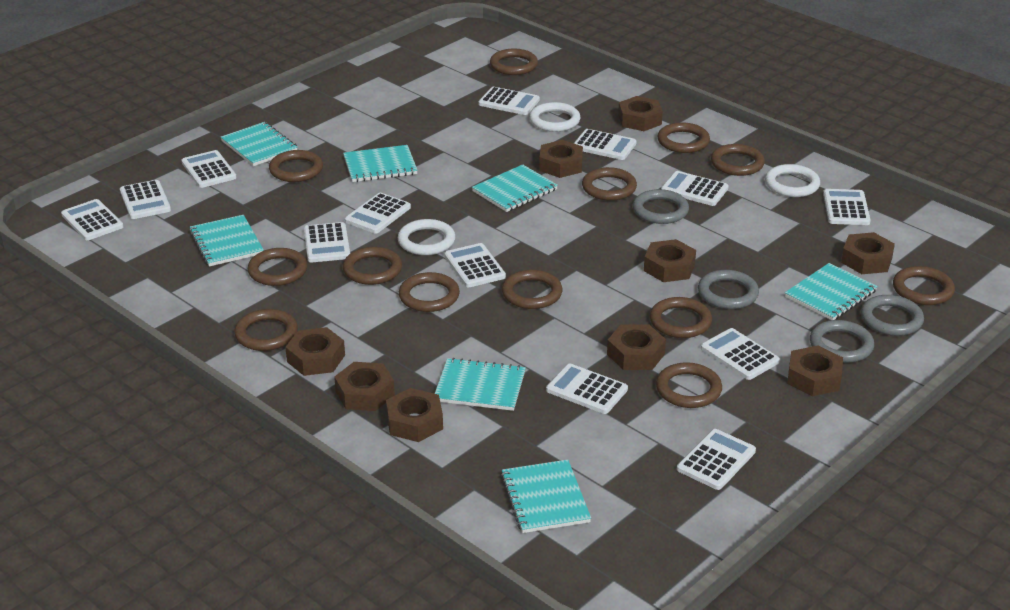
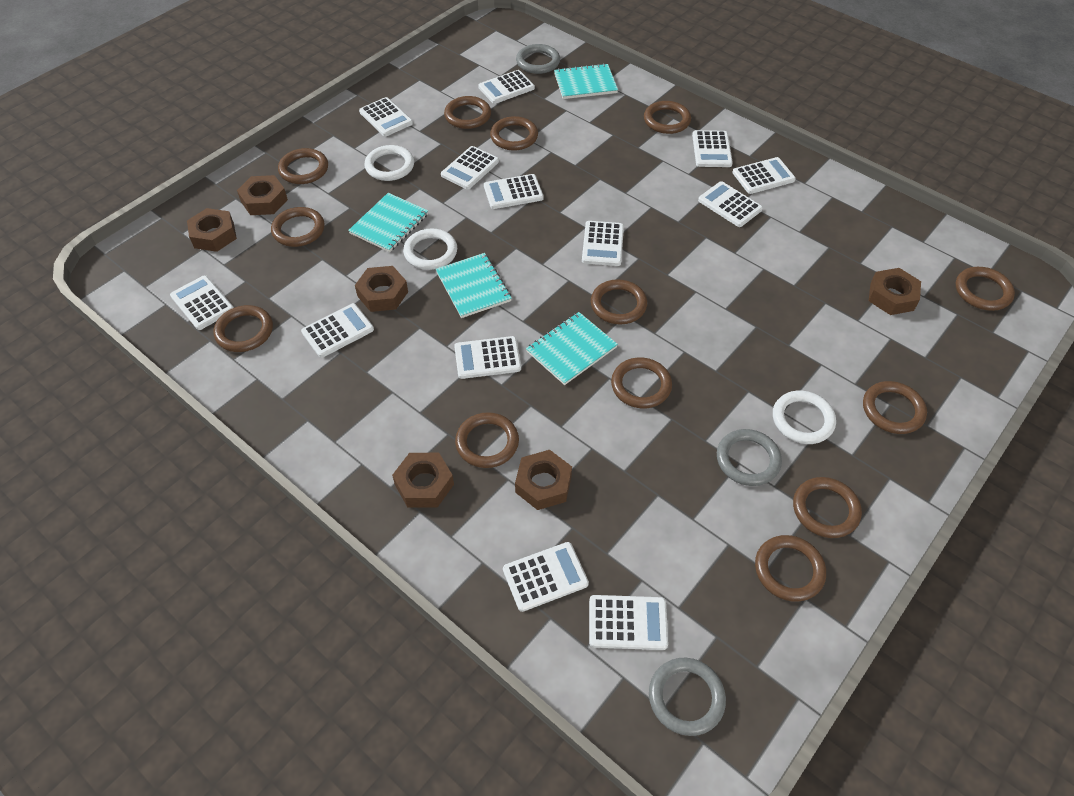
brown nut: 9 -> 6
grey ring: 4 -> 3
turquoise notebook: 7 -> 4

